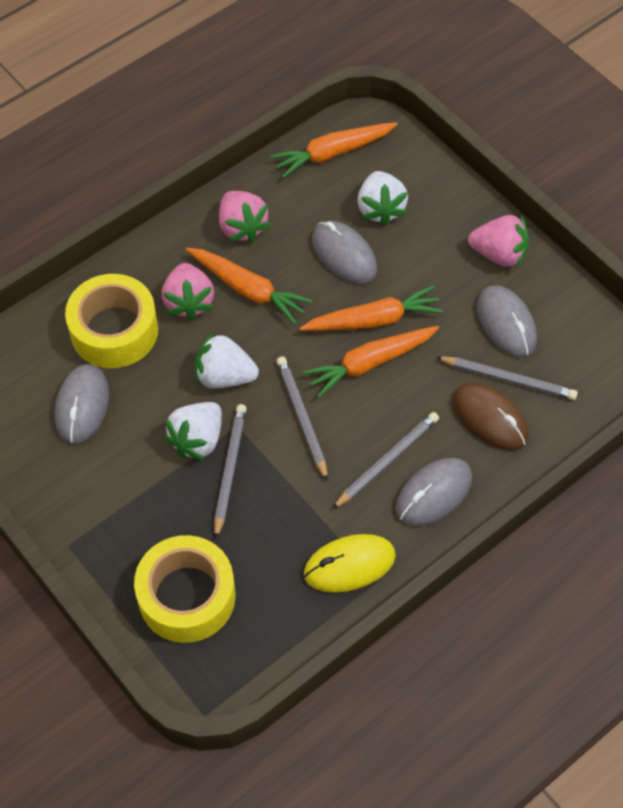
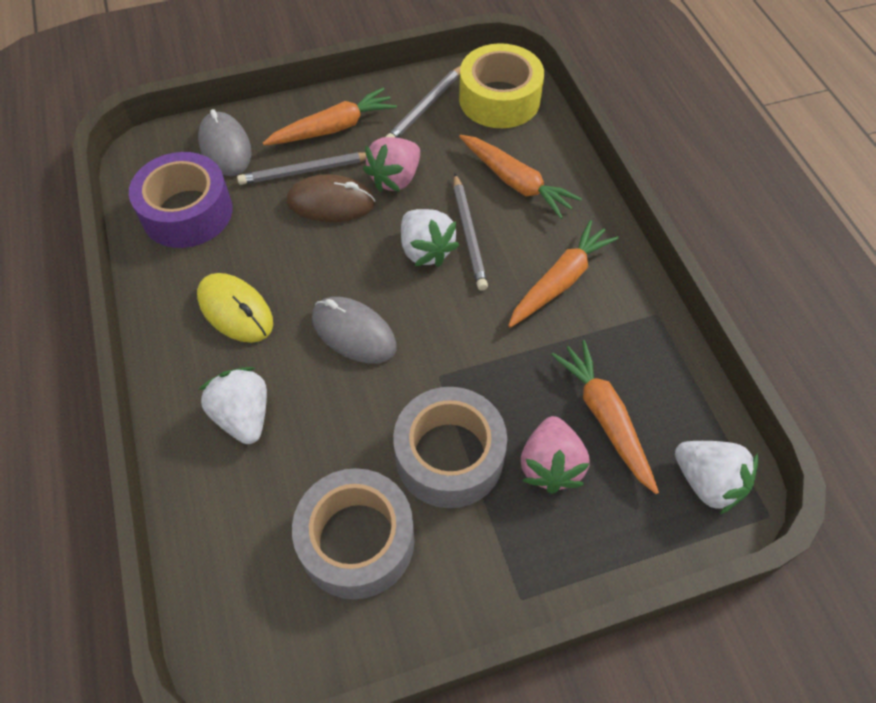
grey mouse: 4 -> 2
grey pencil: 4 -> 3
grey tape: 0 -> 2
pink strawberry: 3 -> 2
purple tape: 0 -> 1
yellow tape: 2 -> 1

